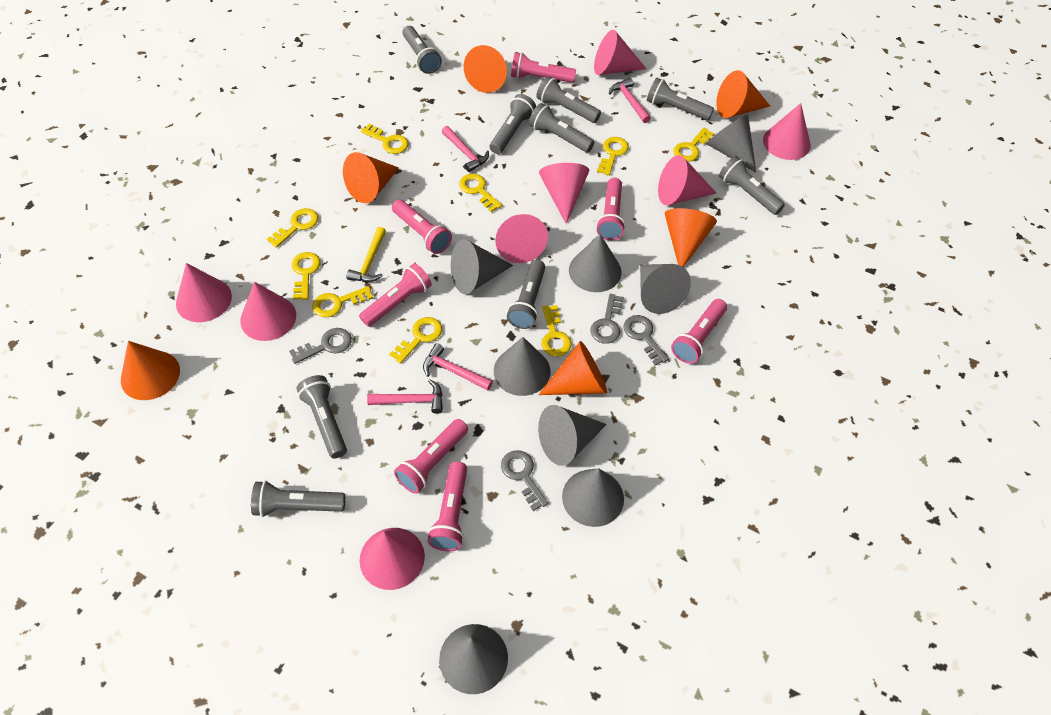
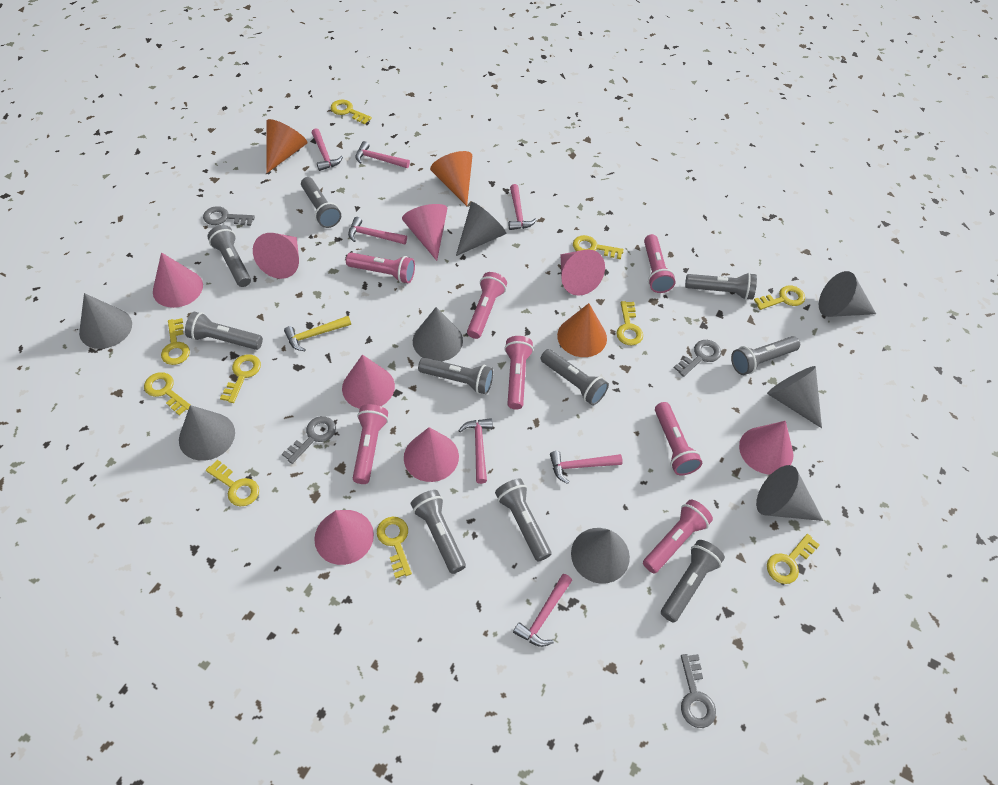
grey flashlight: 9 -> 10
orange cone: 6 -> 3
pink hammer: 4 -> 7
yellow key: 9 -> 10

